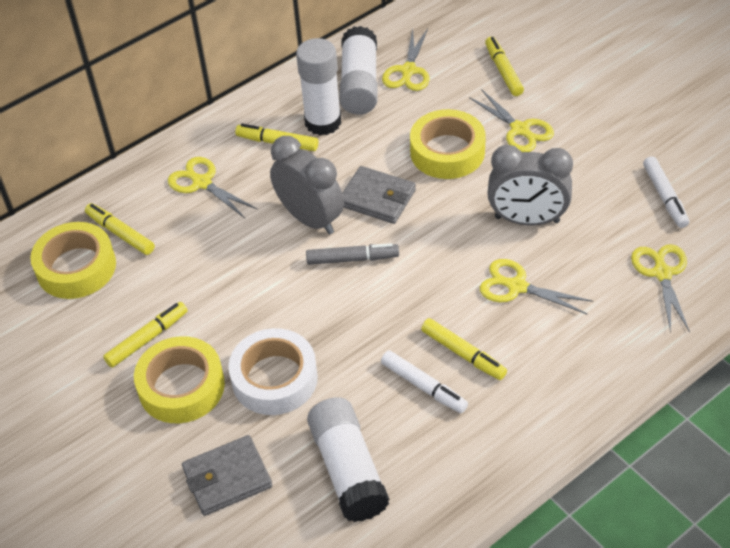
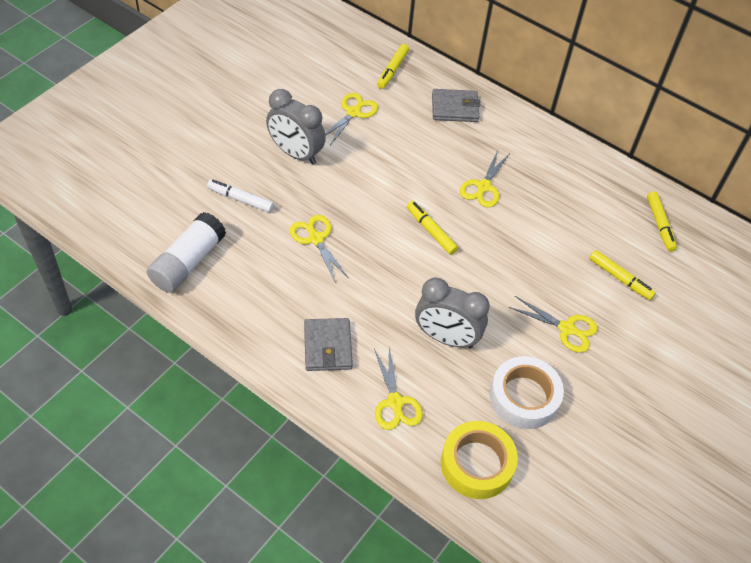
grey marker: 1 -> 0
white glue stick: 3 -> 1
white marker: 2 -> 1
yellow marker: 5 -> 4
yellow tape: 3 -> 1

